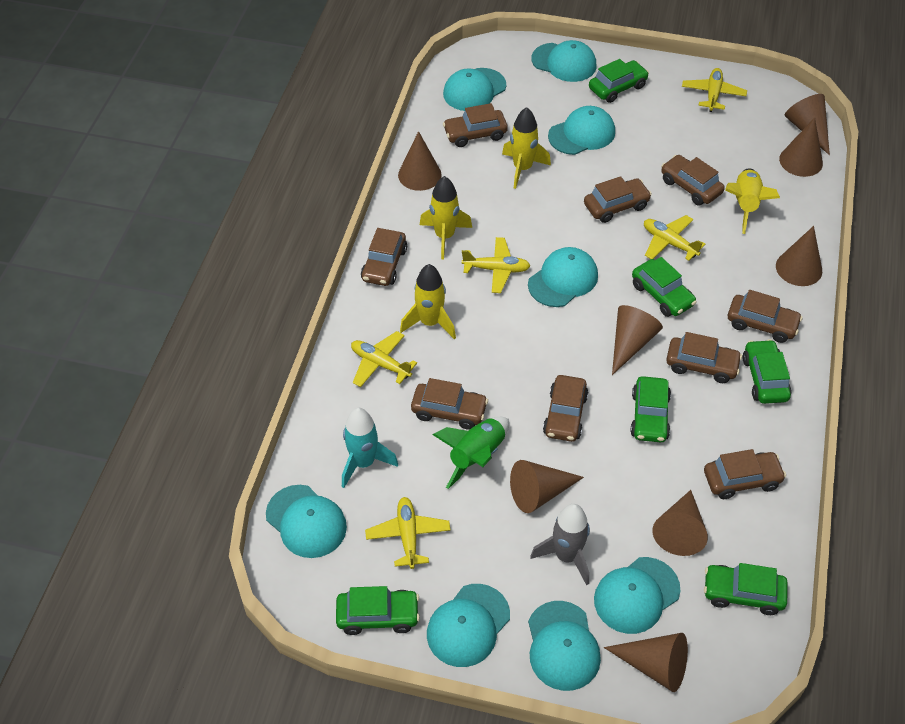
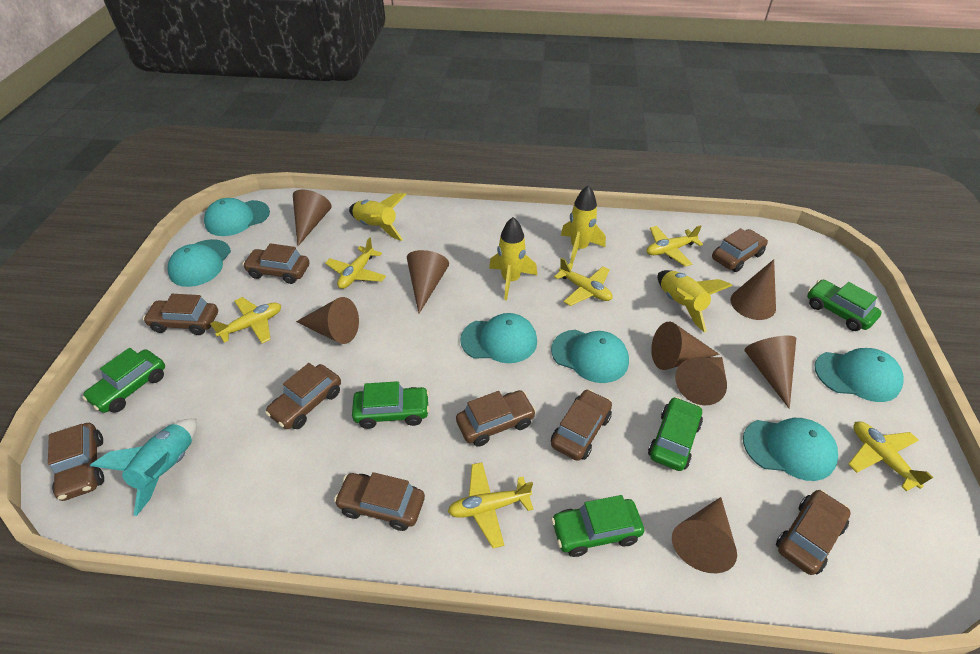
green car: 6 -> 5
green rocket: 1 -> 0
grey rocket: 1 -> 0
turquoise cap: 8 -> 6
yellow plane: 5 -> 6

